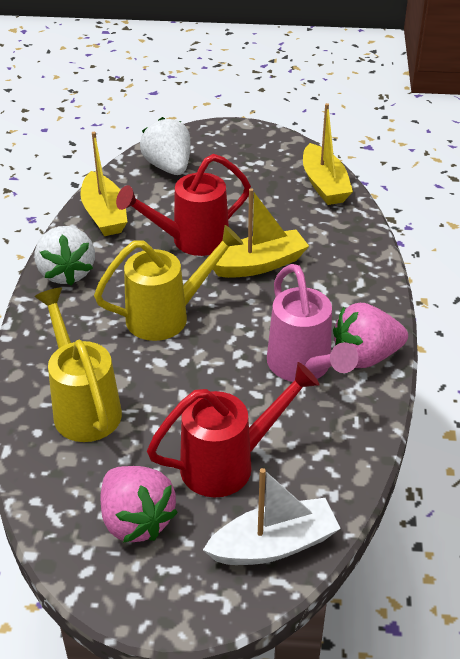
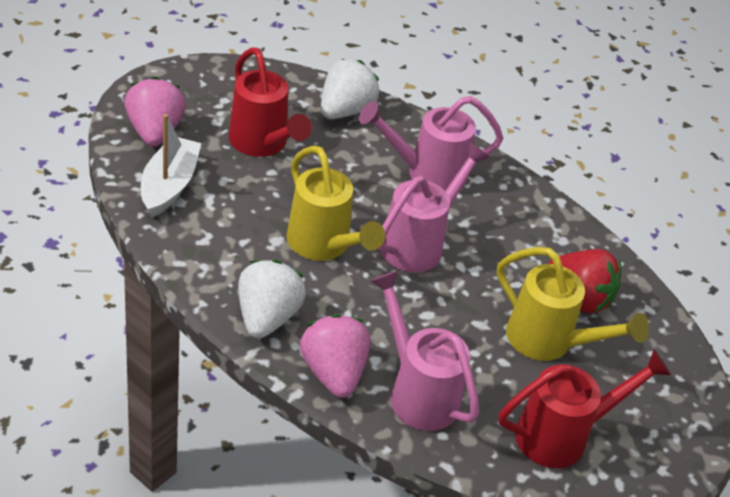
pink watering can: 1 -> 3
red strawberry: 0 -> 1
yellow boat: 3 -> 0

